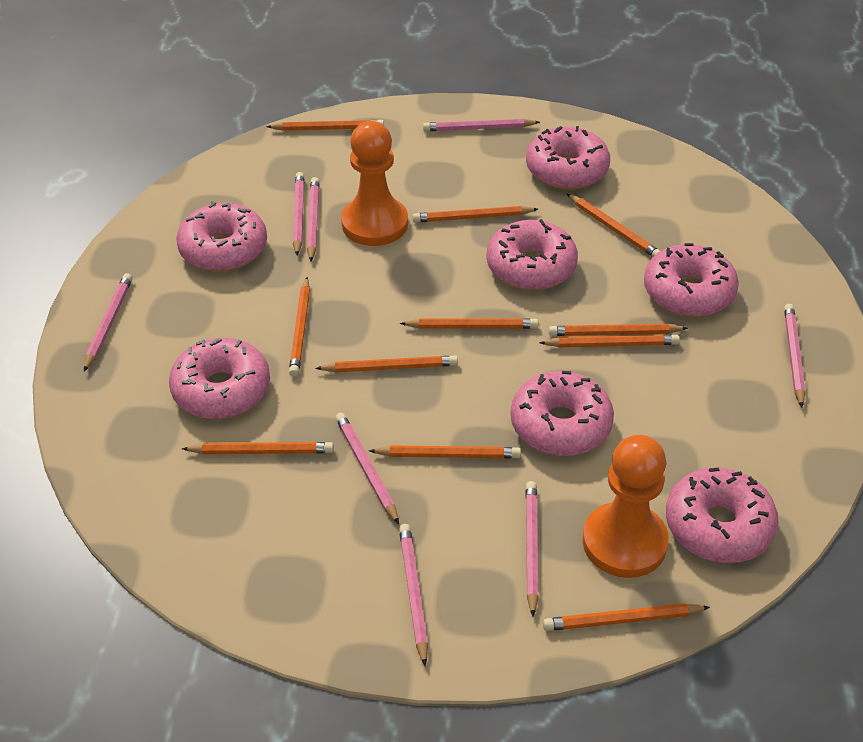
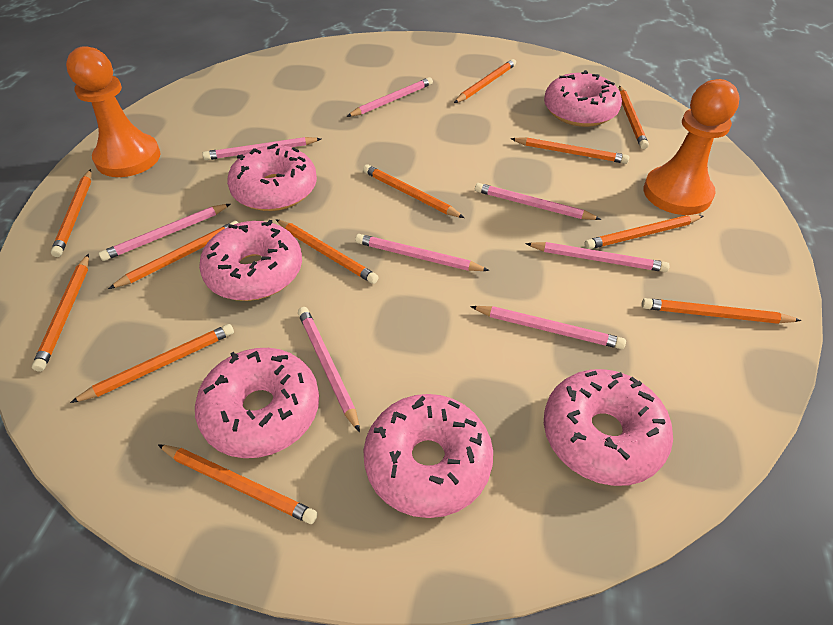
orange pencil: 11 -> 12
pink donut: 7 -> 6

